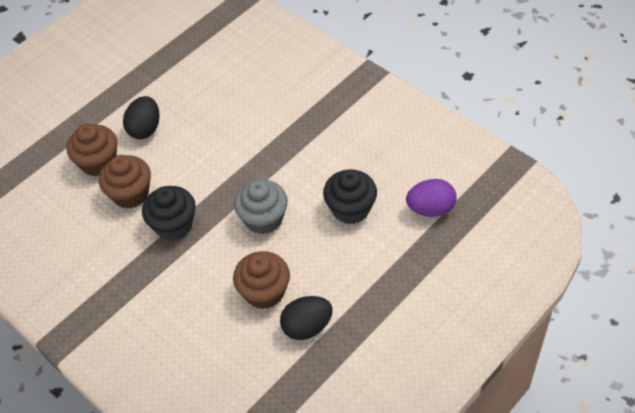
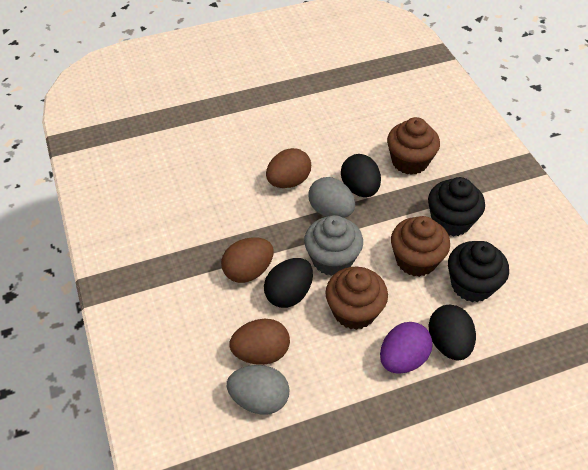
black egg: 2 -> 3
brown egg: 0 -> 3
grey egg: 0 -> 2

